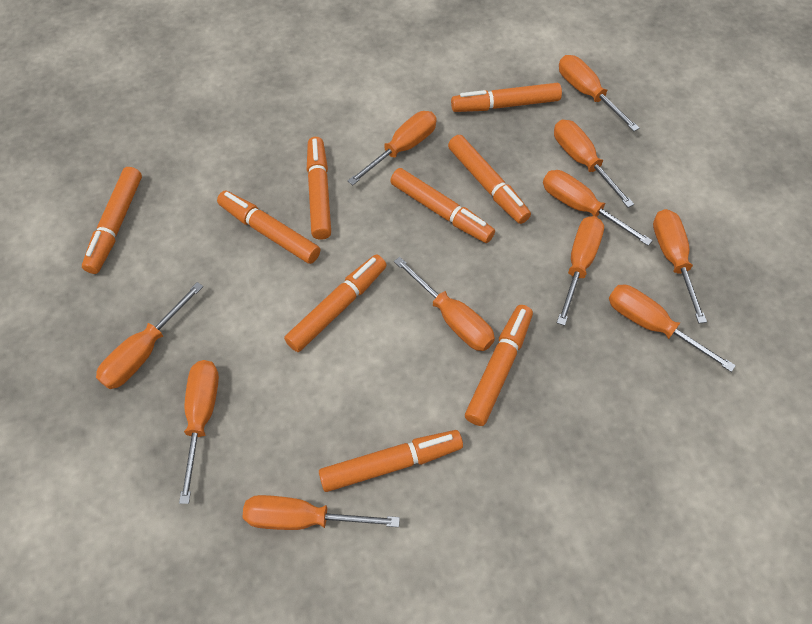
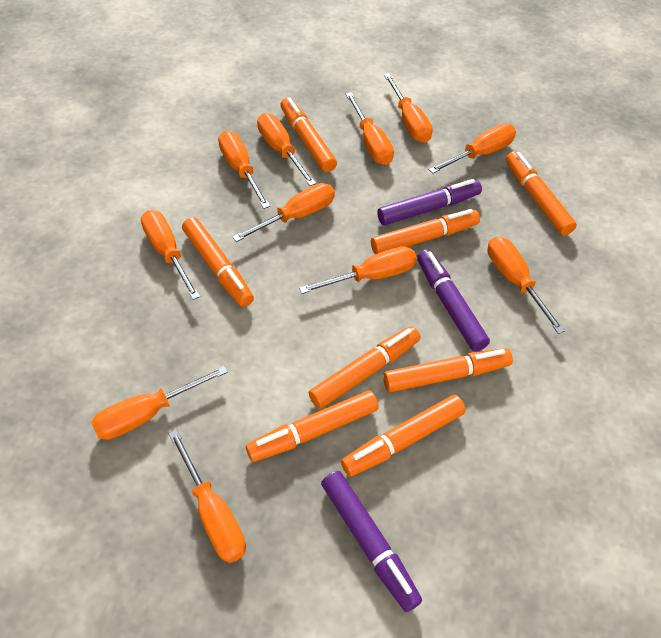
orange marker: 9 -> 8
purple marker: 0 -> 3

